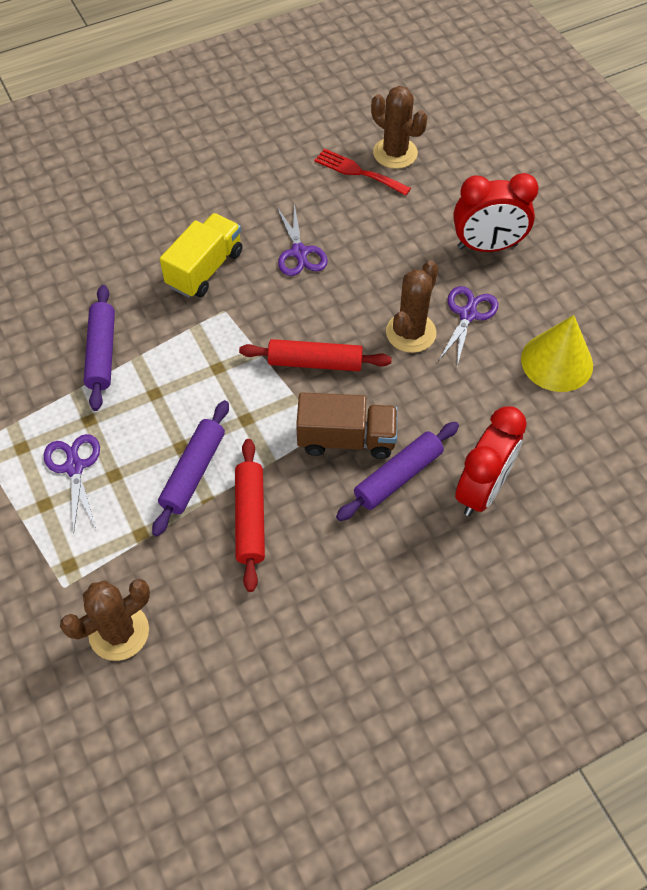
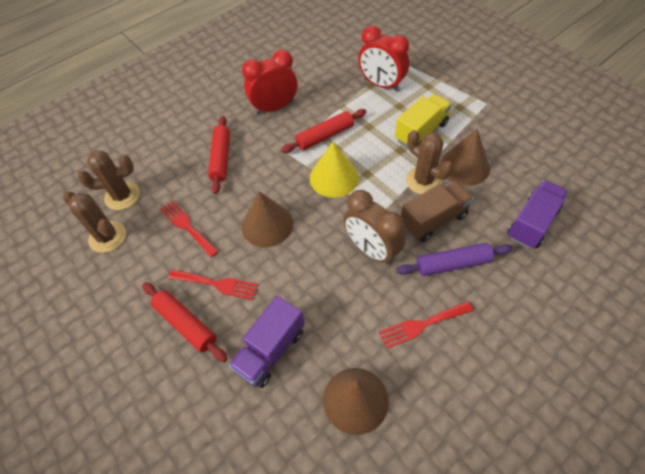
brown clock: 0 -> 1
brown cone: 0 -> 3
purple rolling pin: 3 -> 1
purple scissors: 3 -> 0
purple truck: 0 -> 2
red fork: 1 -> 3
red rolling pin: 2 -> 3

